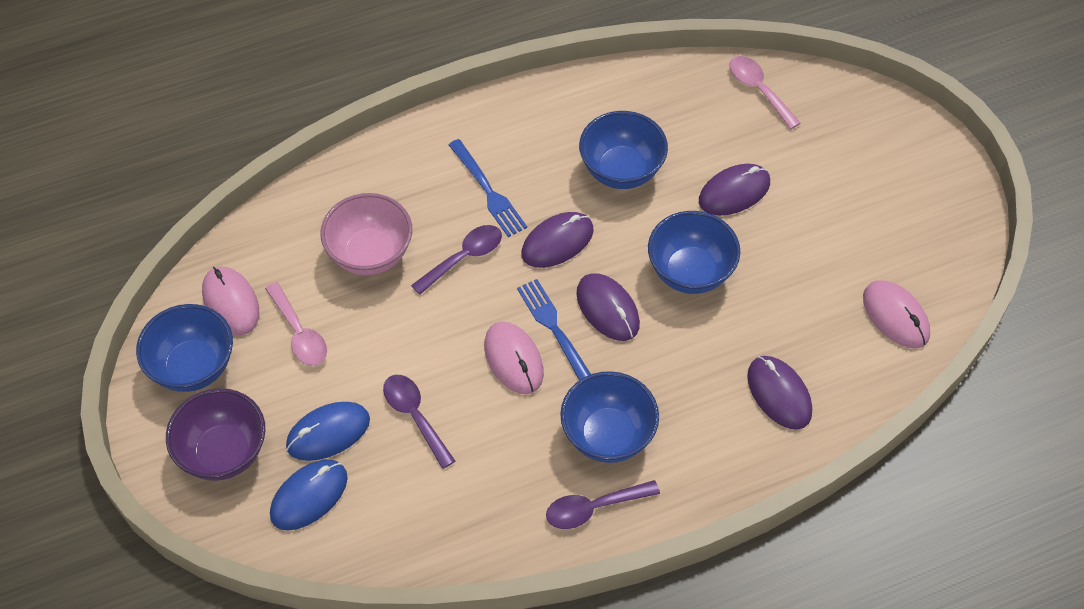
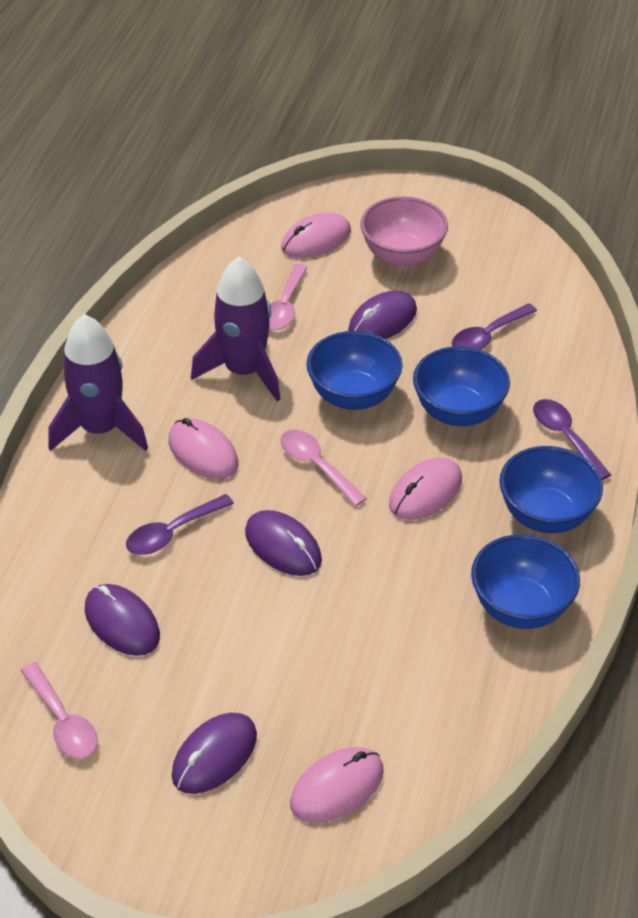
blue fork: 2 -> 0
blue mouse: 2 -> 0
pink mouse: 3 -> 4
pink spoon: 2 -> 3
purple bowl: 1 -> 0
purple rocket: 0 -> 2

